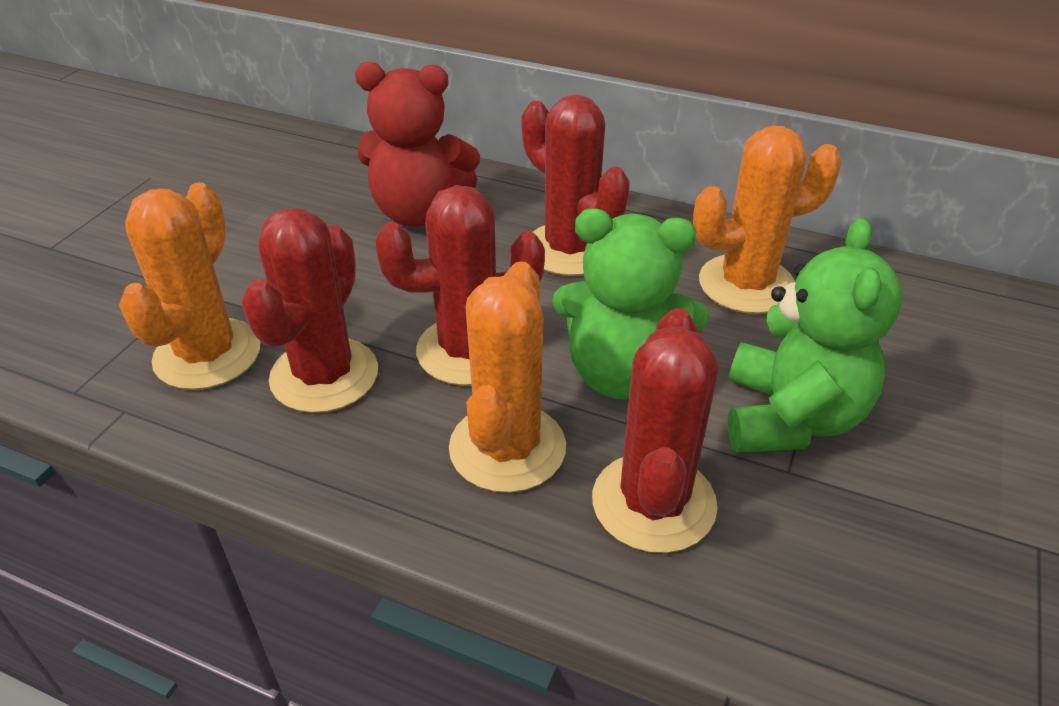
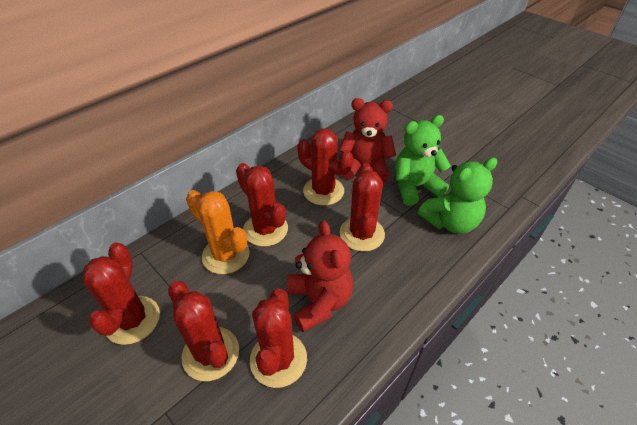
orange cactus: 3 -> 1
red cactus: 4 -> 6
red teddy bear: 1 -> 2

